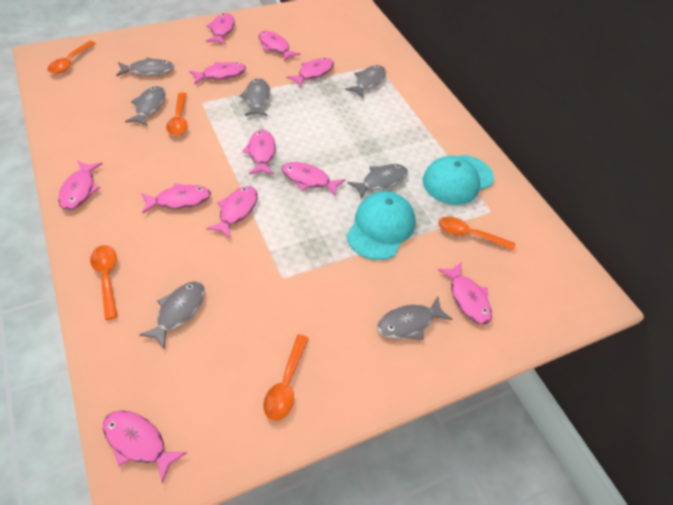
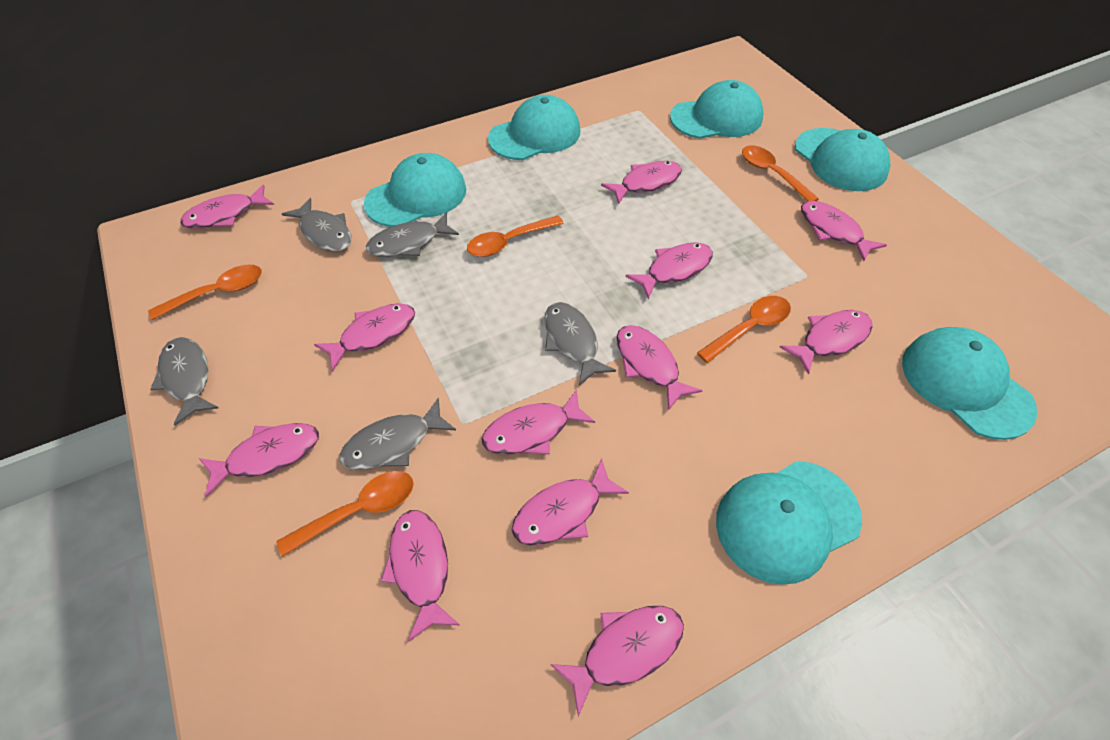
grey fish: 7 -> 5
pink fish: 11 -> 12
turquoise cap: 2 -> 6

